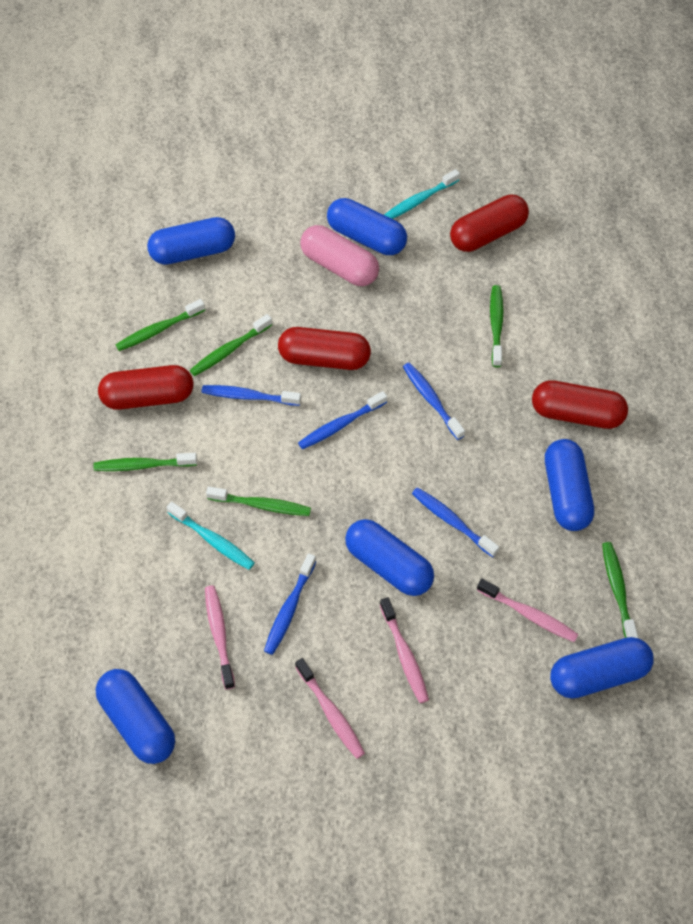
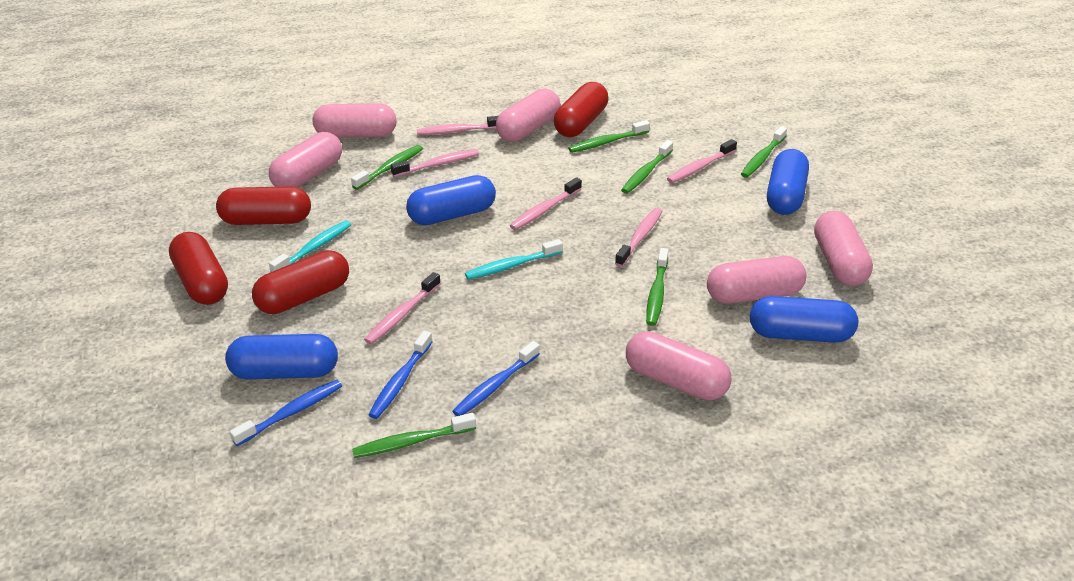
blue capsule: 6 -> 4
blue toothbrush: 5 -> 3
pink capsule: 1 -> 6
pink toothbrush: 4 -> 6

